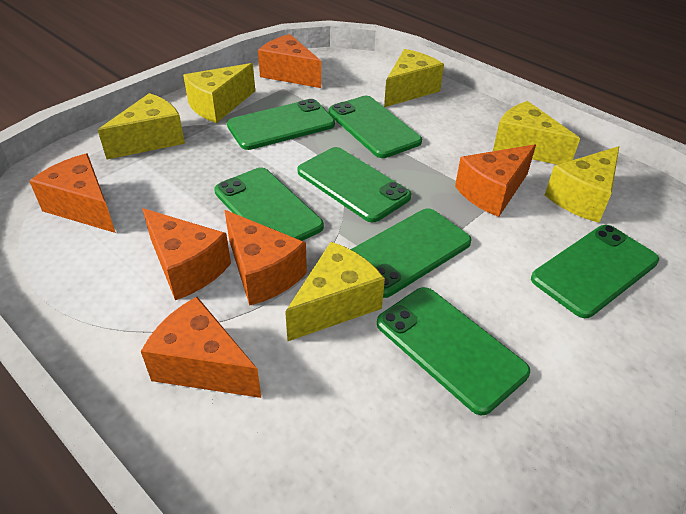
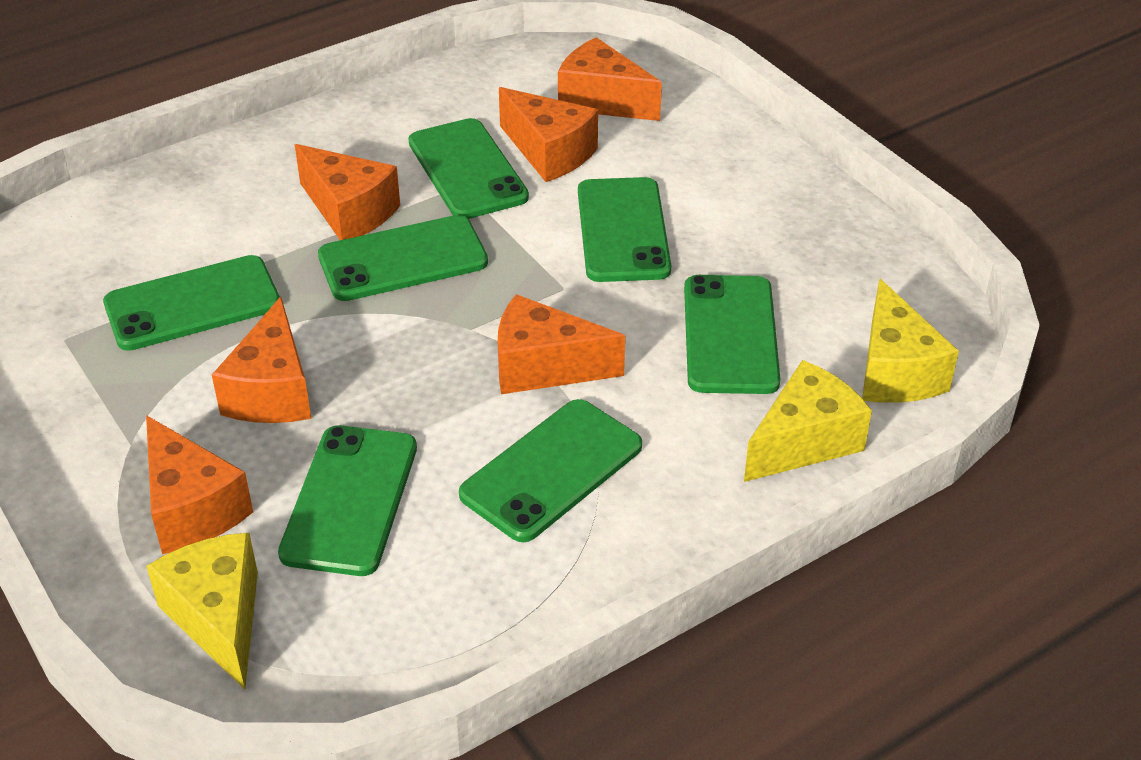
yellow cheese: 6 -> 3

